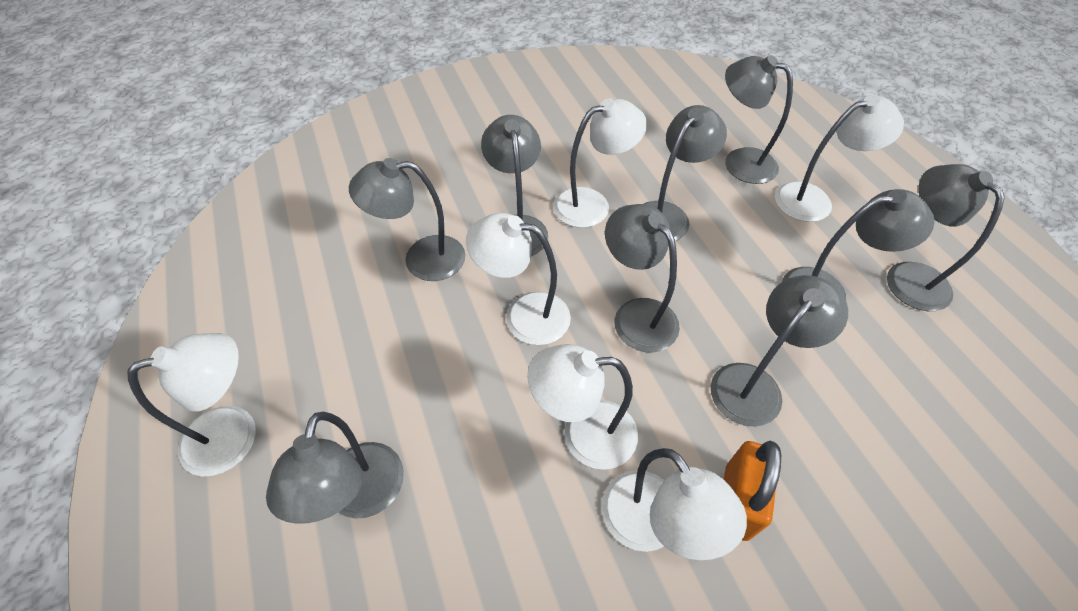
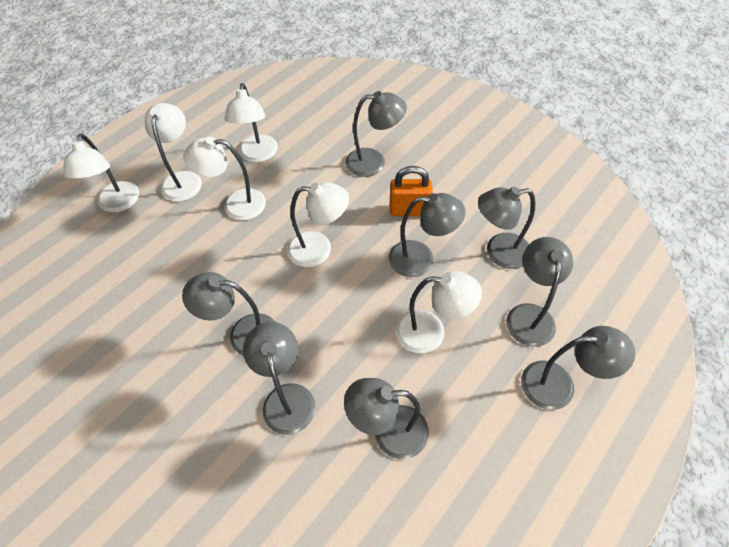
grey lamp: 9 -> 8

